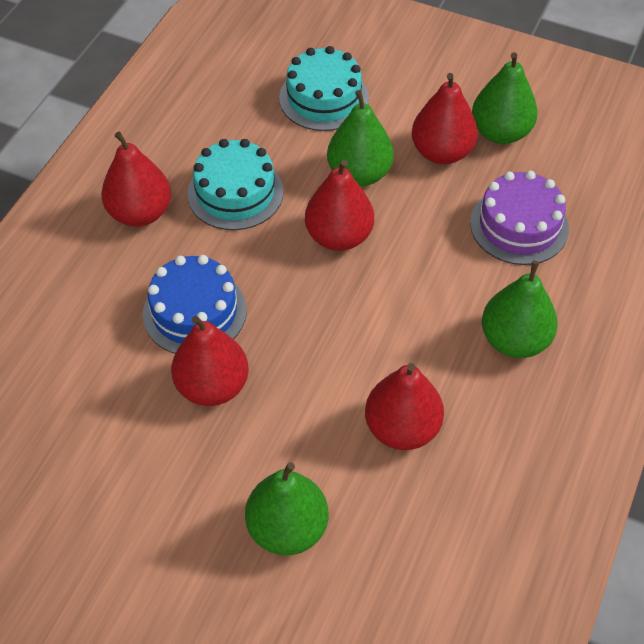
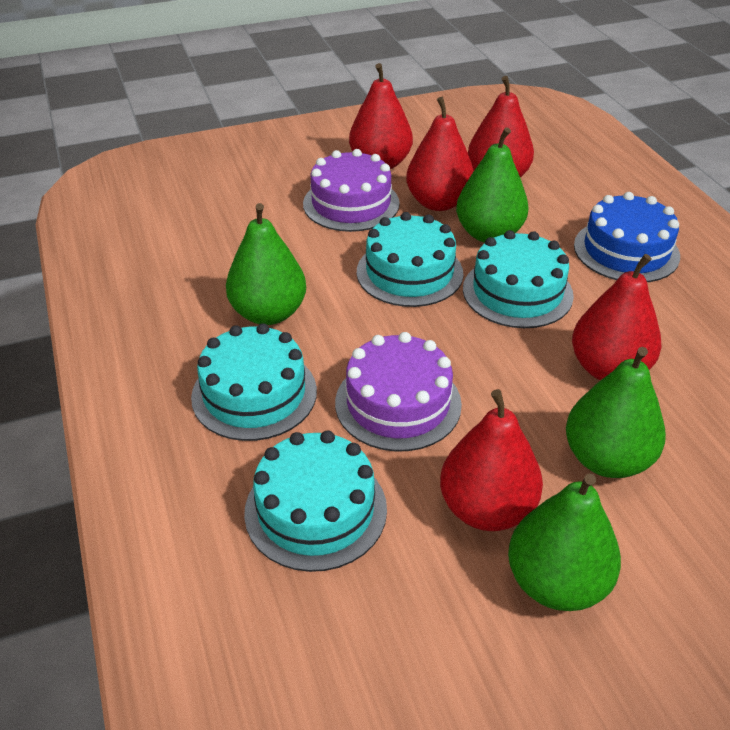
purple cake: 1 -> 2
turquoise cake: 2 -> 4

